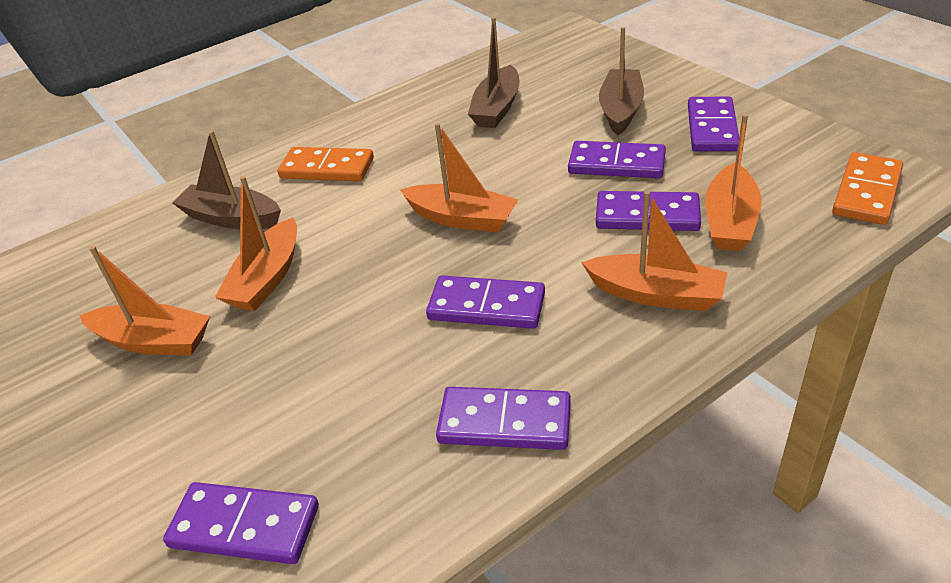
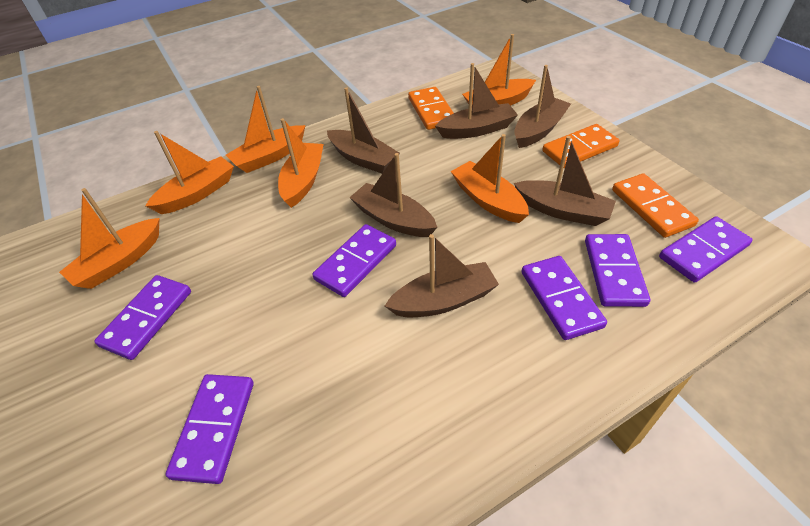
brown boat: 3 -> 6
orange boat: 5 -> 6
orange domino: 2 -> 3

